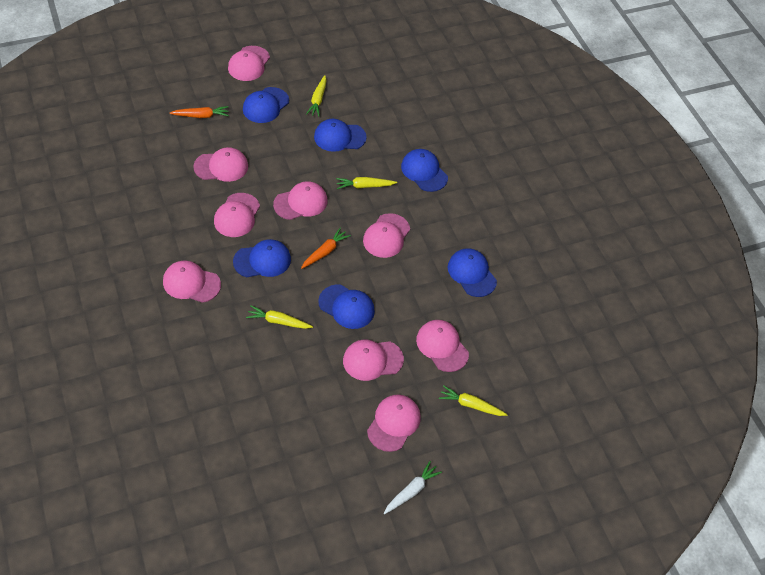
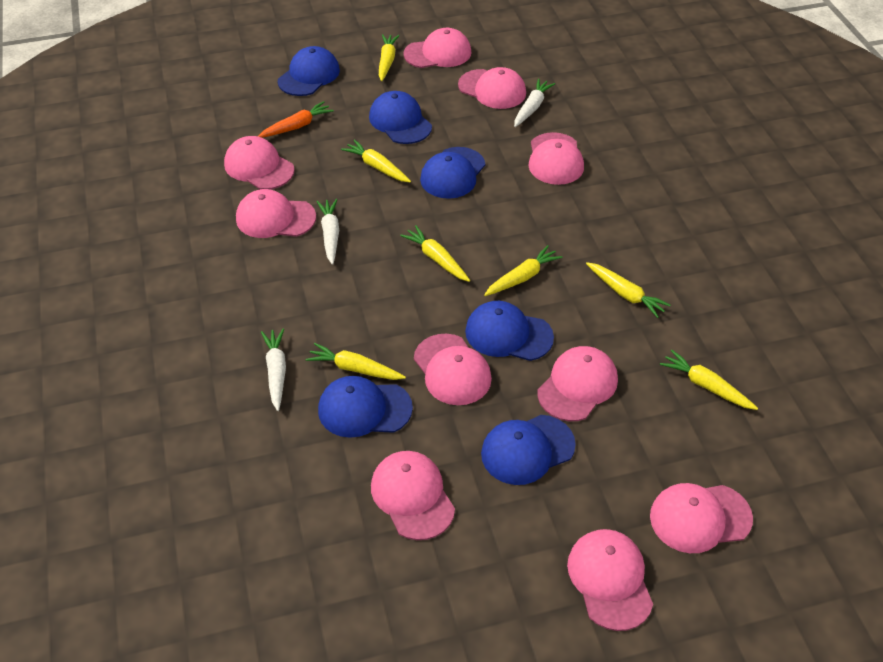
orange carrot: 2 -> 1
pink cap: 9 -> 10
white carrot: 1 -> 3
yellow carrot: 4 -> 7

